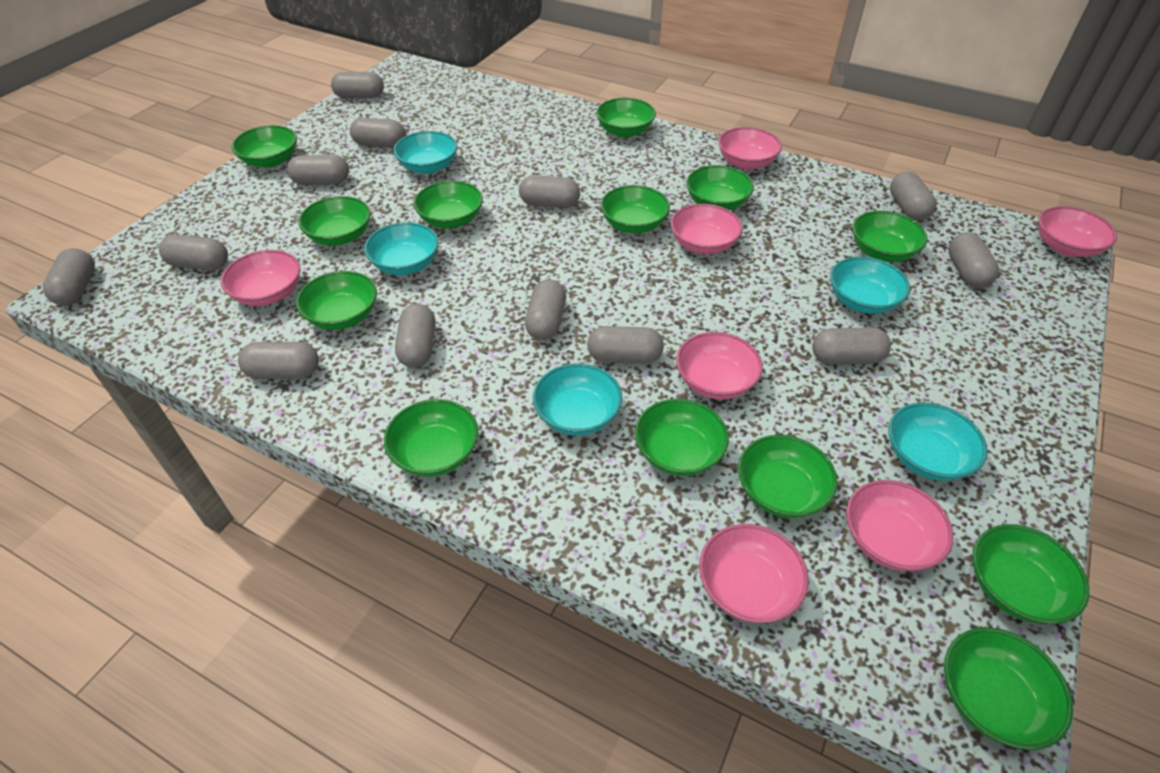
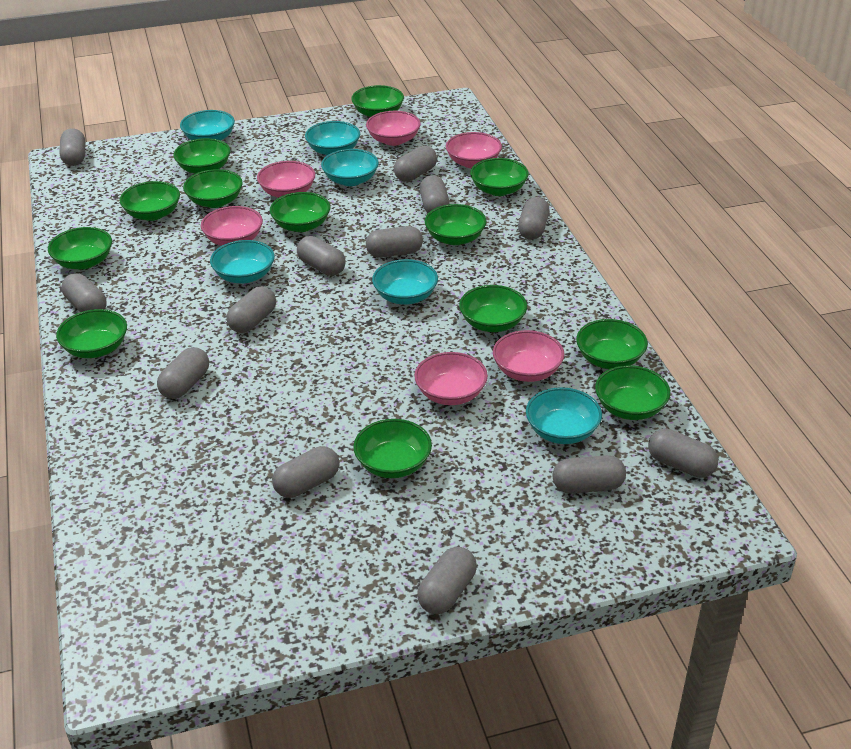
pink bowl: 7 -> 6
turquoise bowl: 5 -> 6

